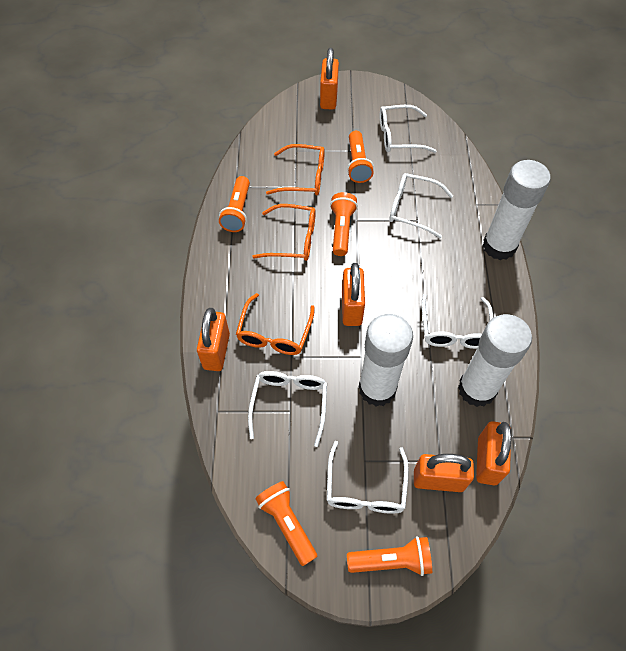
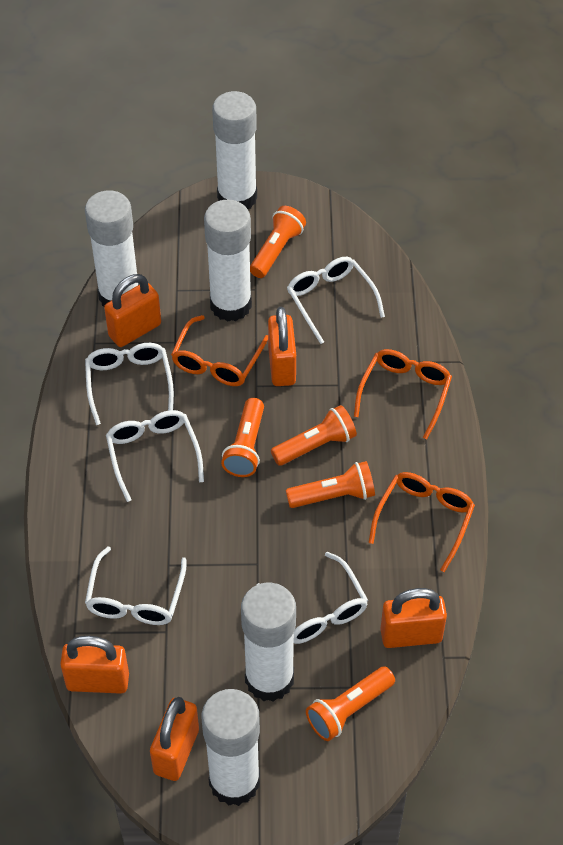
white glue stick: 3 -> 5

